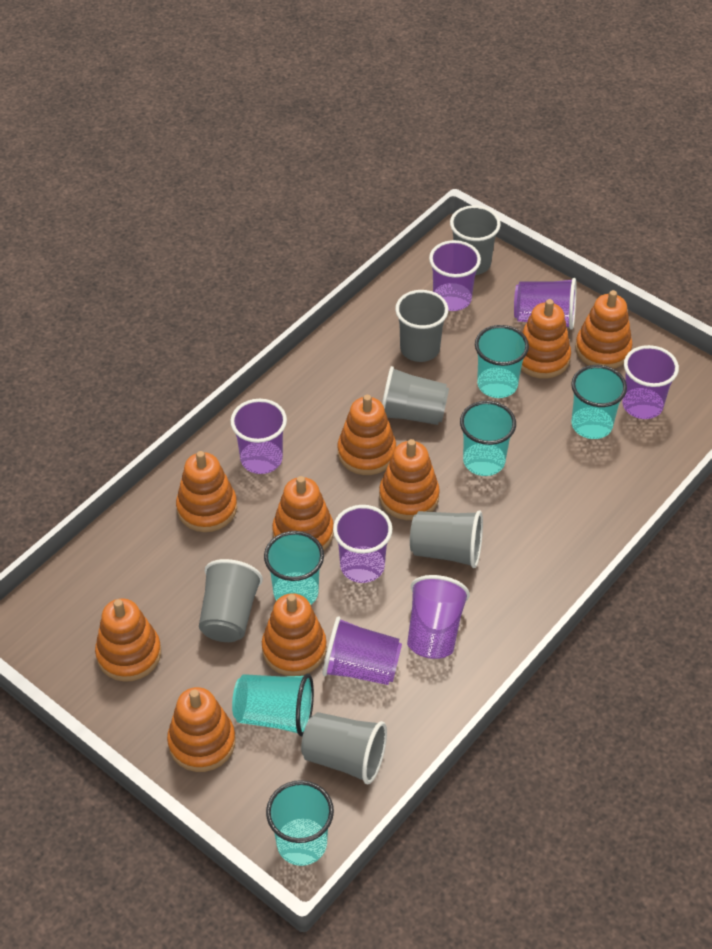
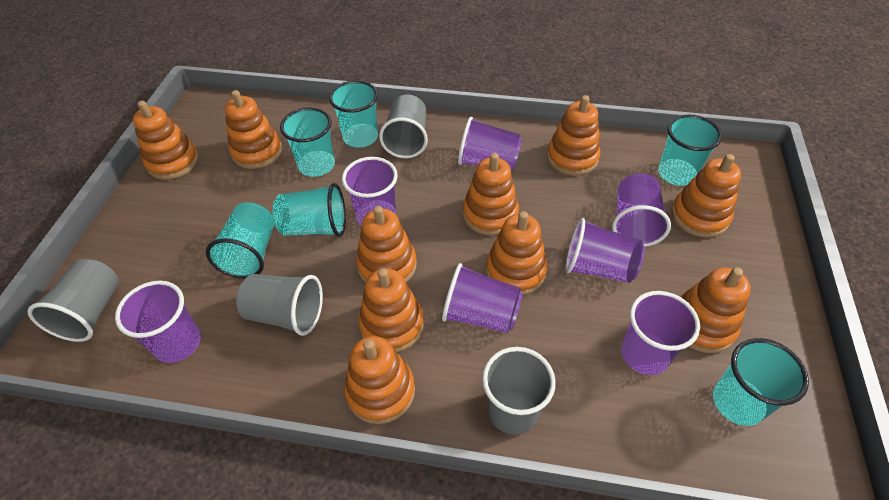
grey cup: 6 -> 4
orange stacking toy: 9 -> 10

